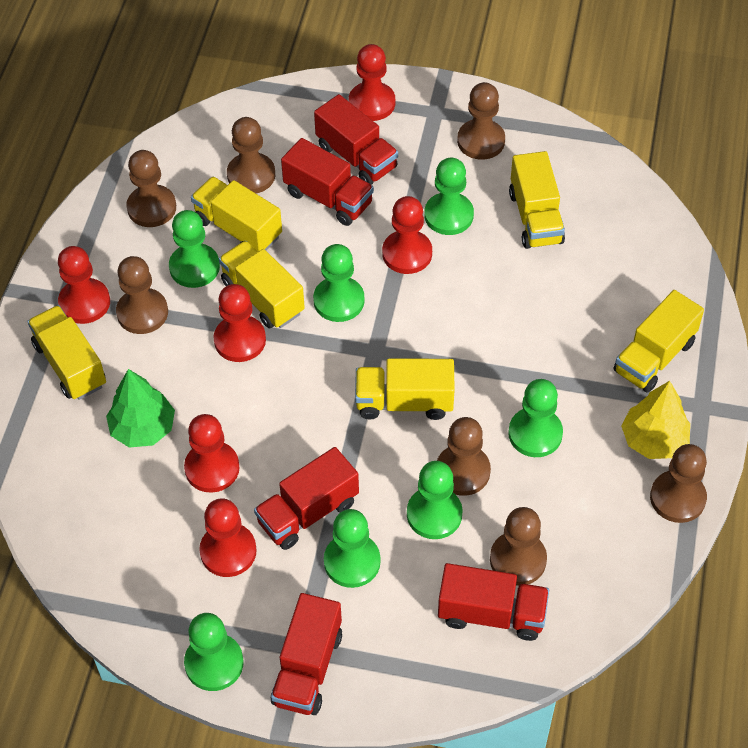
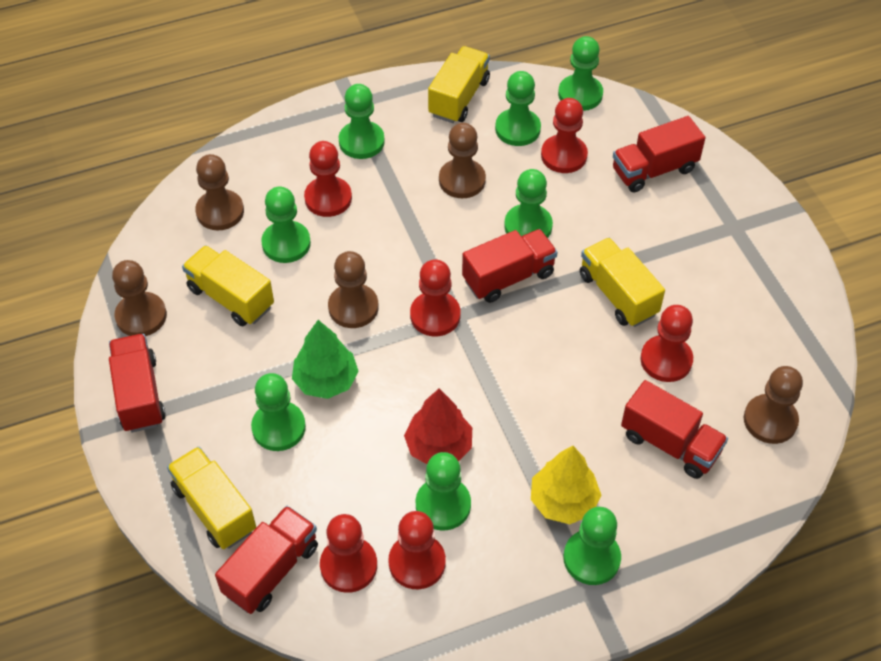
brown pawn: 7 -> 5
green pawn: 7 -> 8
red tree: 0 -> 1
yellow truck: 6 -> 4

